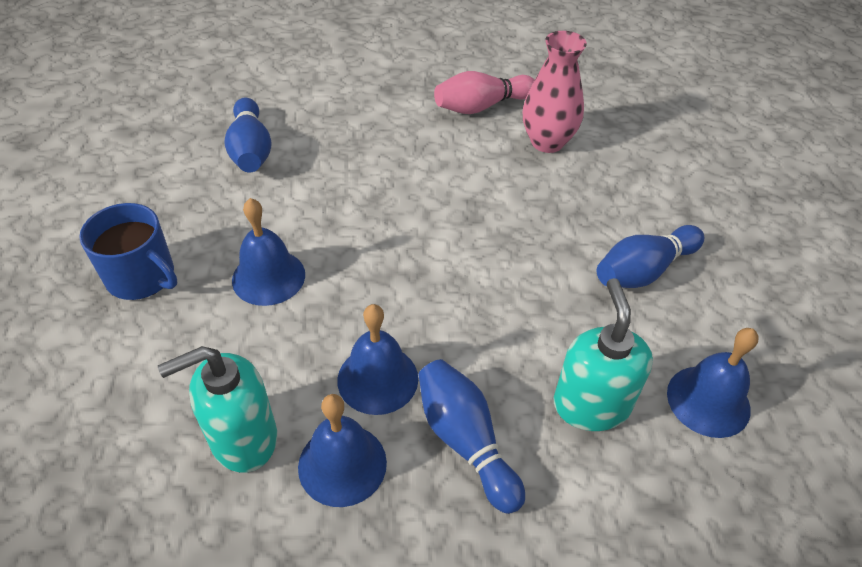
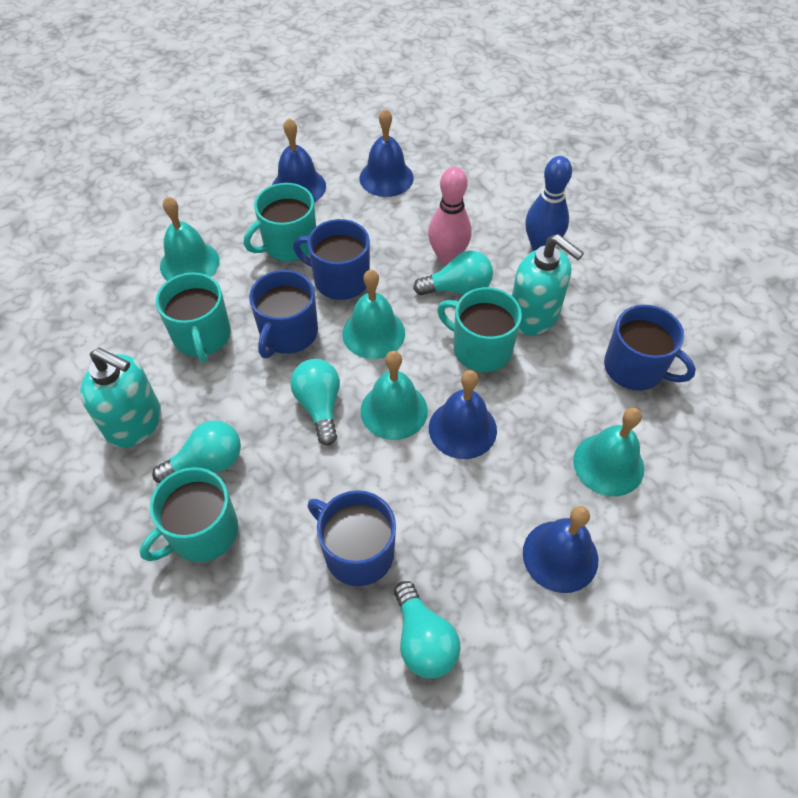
blue bowling pin: 3 -> 1
blue mug: 1 -> 4
pink vase: 1 -> 0
turquoise bell: 0 -> 4
turquoise light bulb: 0 -> 4
turquoise mug: 0 -> 4

